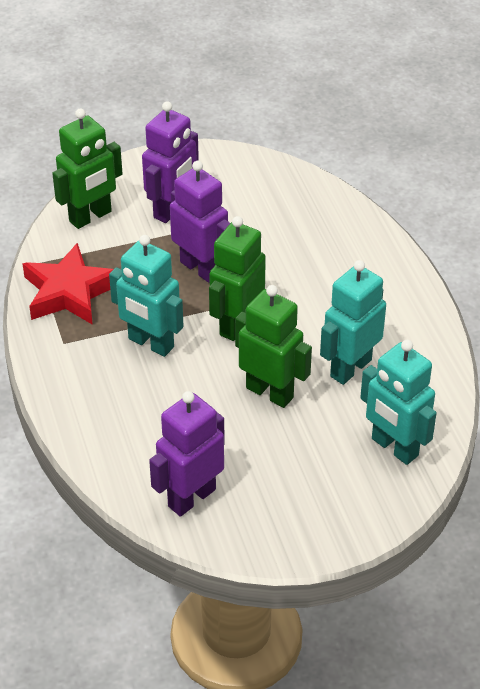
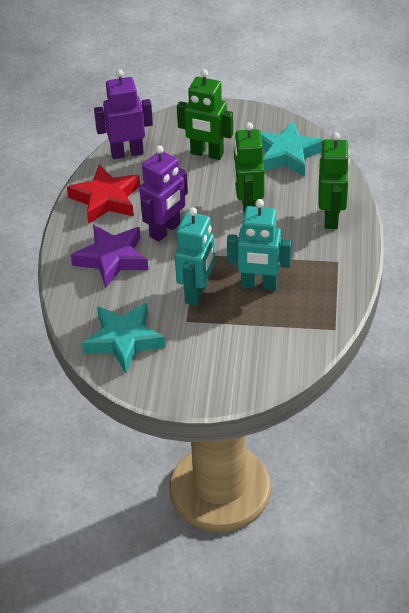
purple robot: 3 -> 2
purple star: 0 -> 1
turquoise robot: 3 -> 2
turquoise star: 0 -> 2

